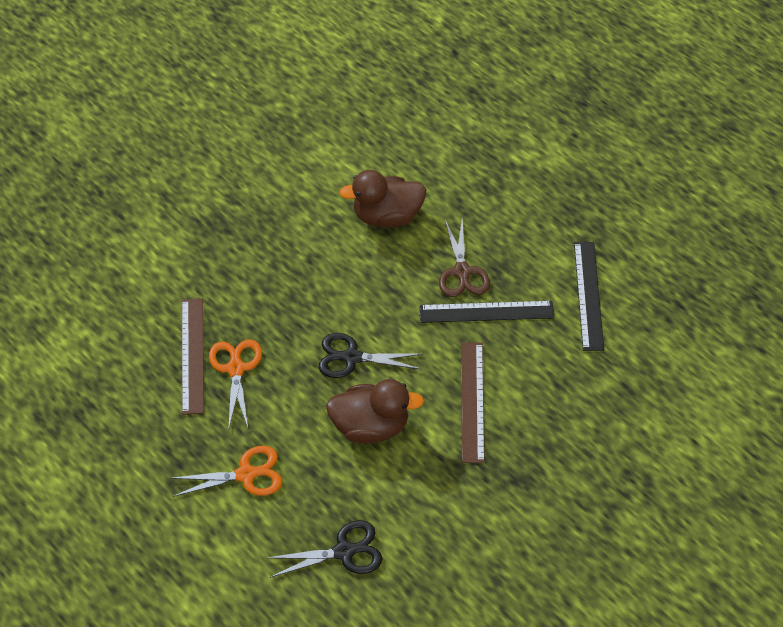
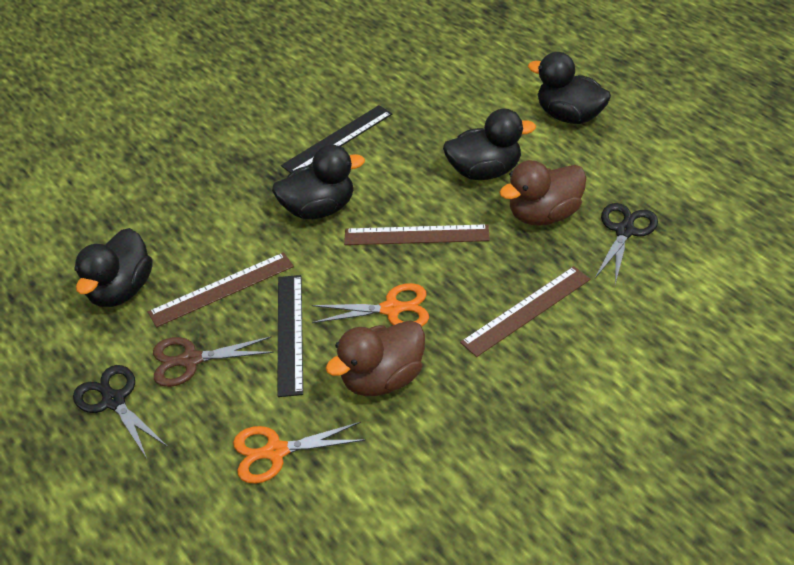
black duck: 0 -> 4
brown ruler: 2 -> 3

